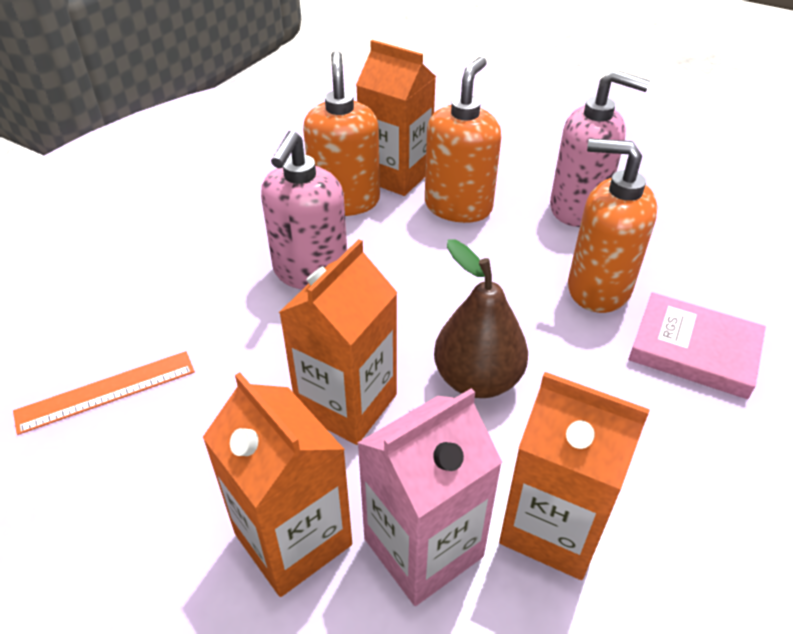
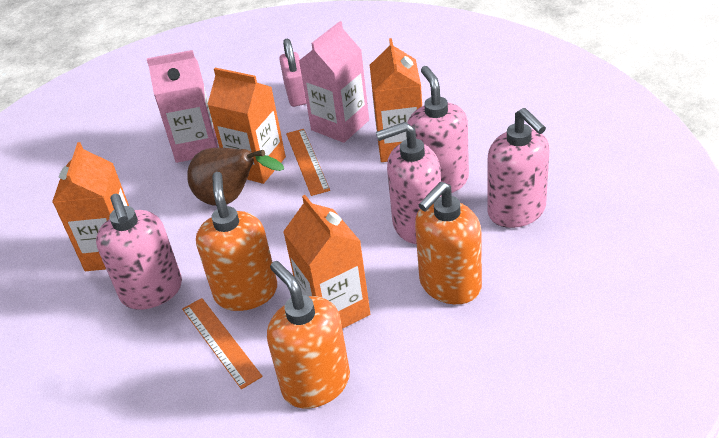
orange ruler: 1 -> 2
pink book: 1 -> 0
pink carton: 1 -> 2
pink padlock: 0 -> 1
pink soap dispenser: 2 -> 4

